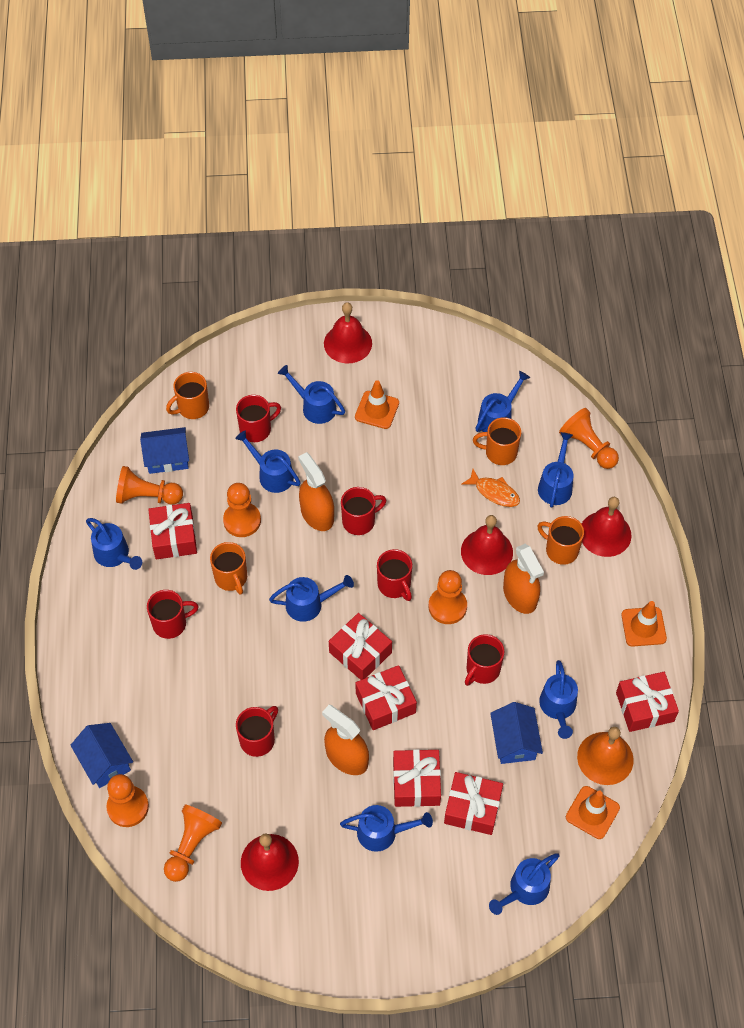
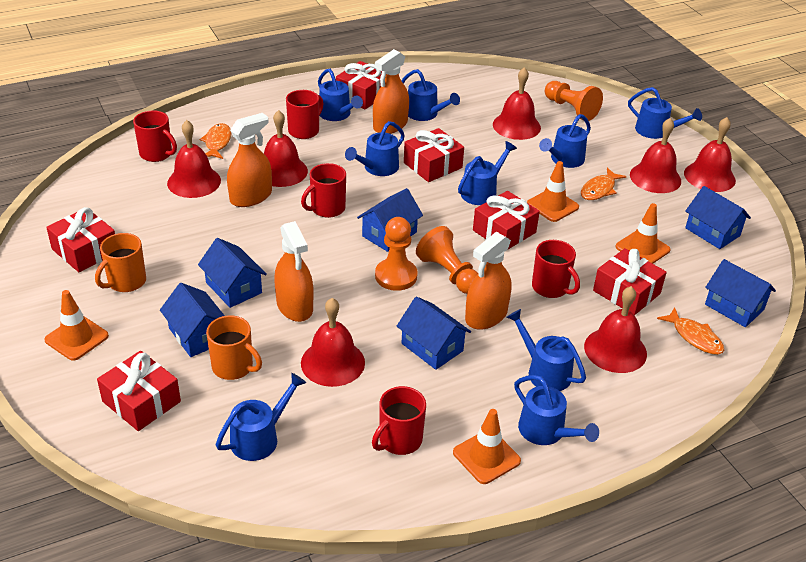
blue house: 3 -> 6
orange bell: 1 -> 0
orange fish: 1 -> 3
orange mug: 4 -> 2
orange pawn: 6 -> 3
orange spray bottle: 3 -> 4
orange traffic cone: 3 -> 4
red bell: 4 -> 7
red mug: 6 -> 5

